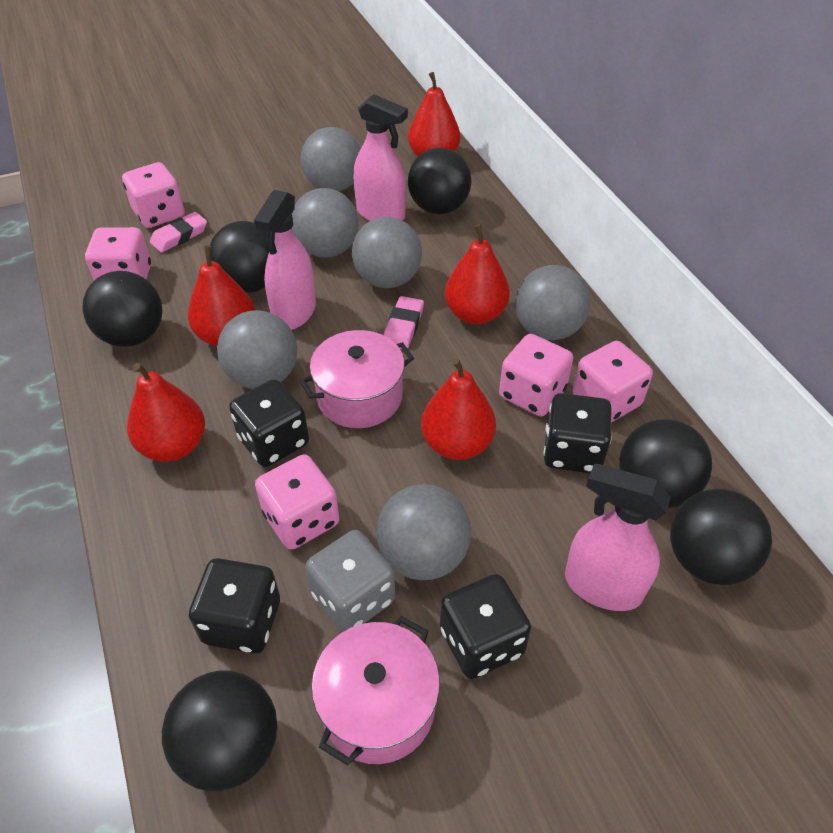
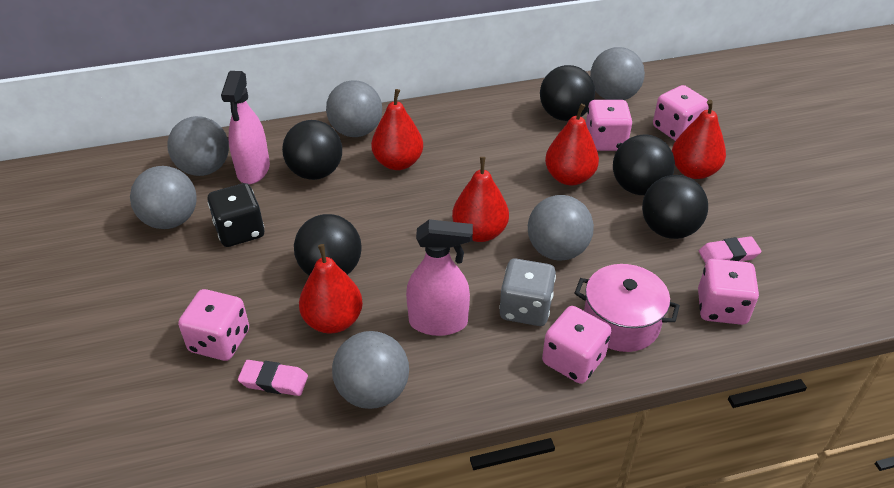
black ball: 6 -> 5
black dice: 4 -> 1
pink pot: 2 -> 1
pink spray bottle: 3 -> 2

